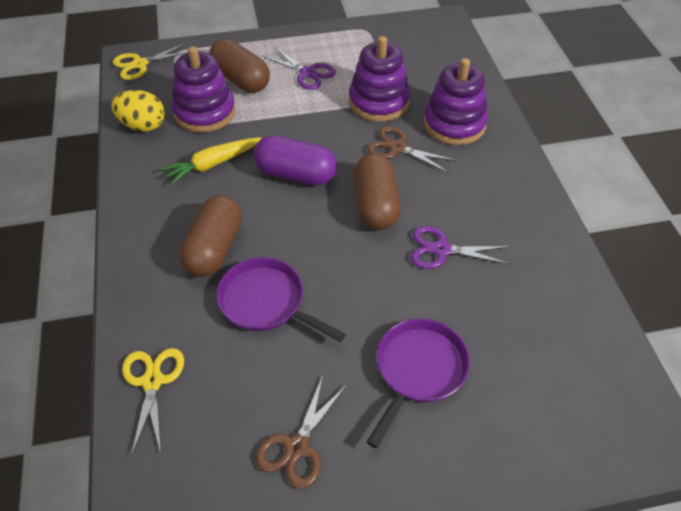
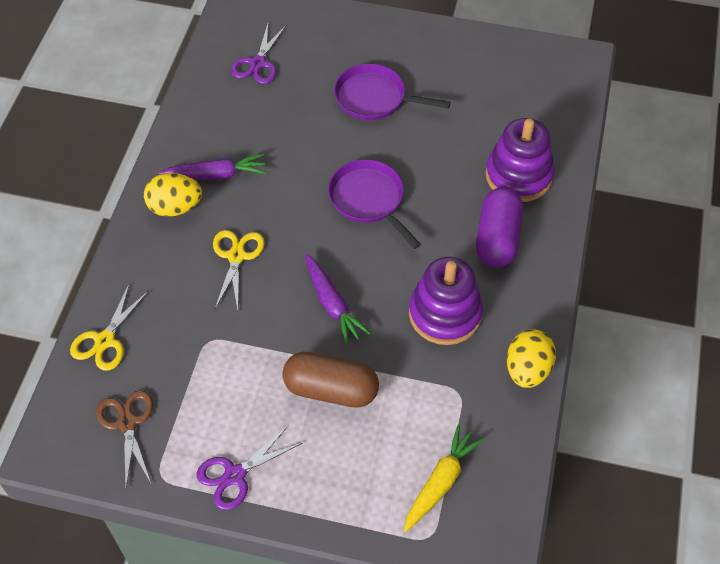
brown capsule: 3 -> 1
brown scissors: 2 -> 1
purple carrot: 0 -> 2
purple stacking toy: 3 -> 2
yellow egg: 1 -> 2

